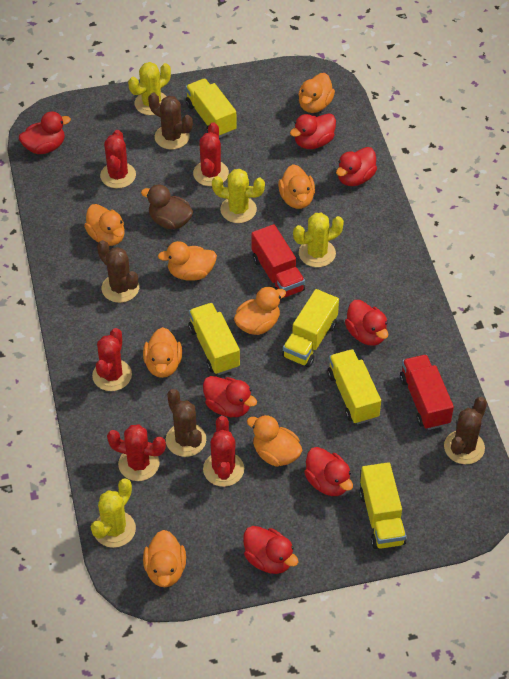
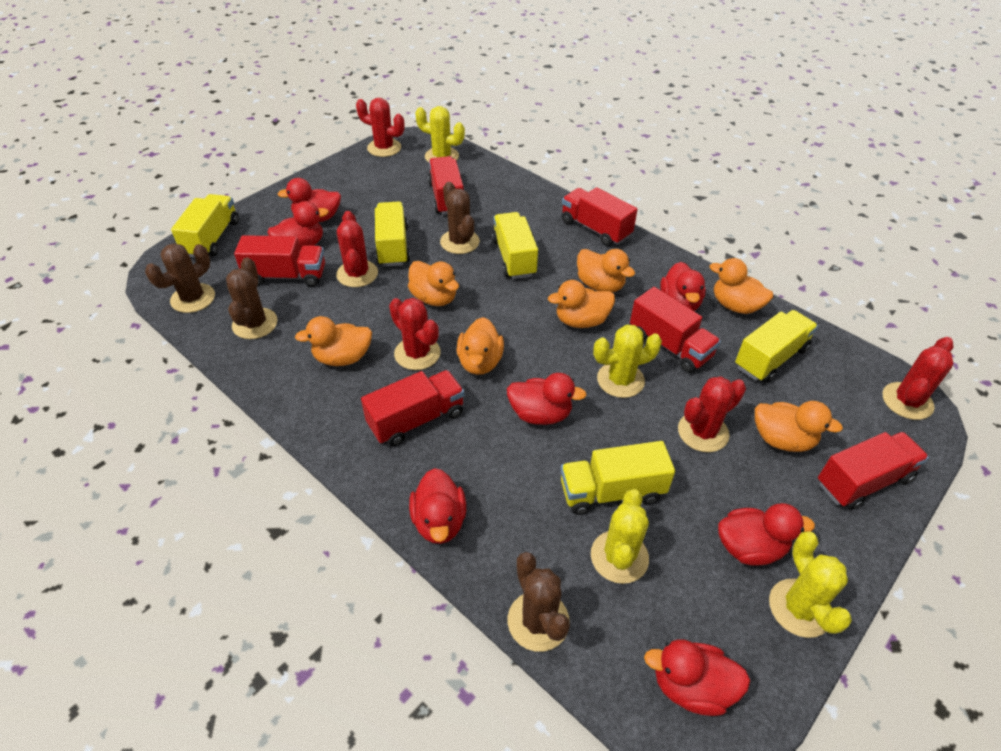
brown duck: 1 -> 0
orange duck: 8 -> 7
red truck: 2 -> 6

